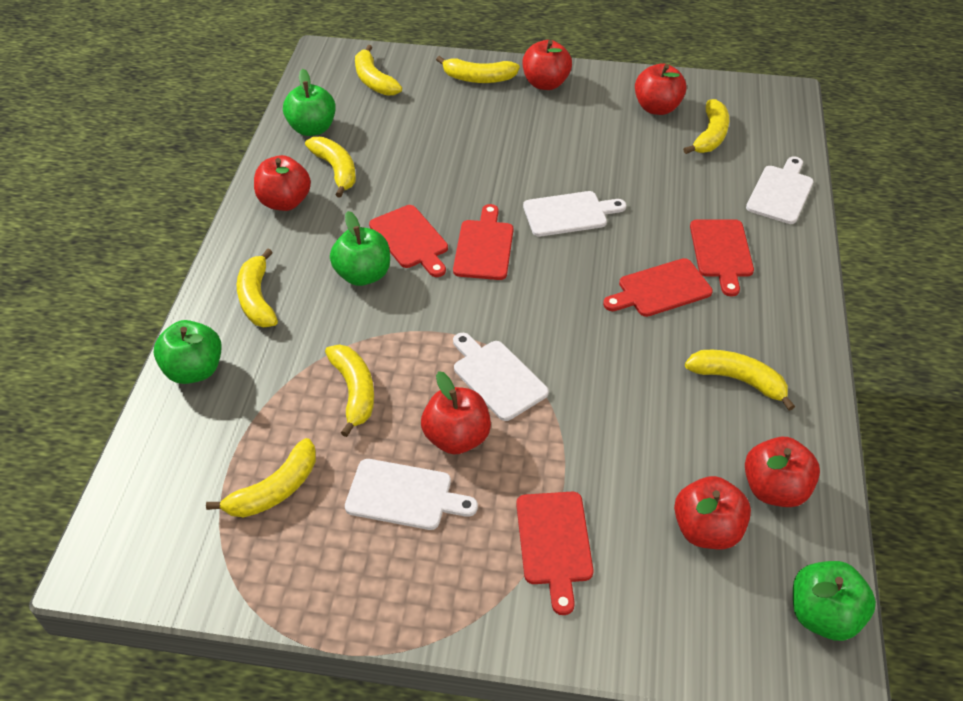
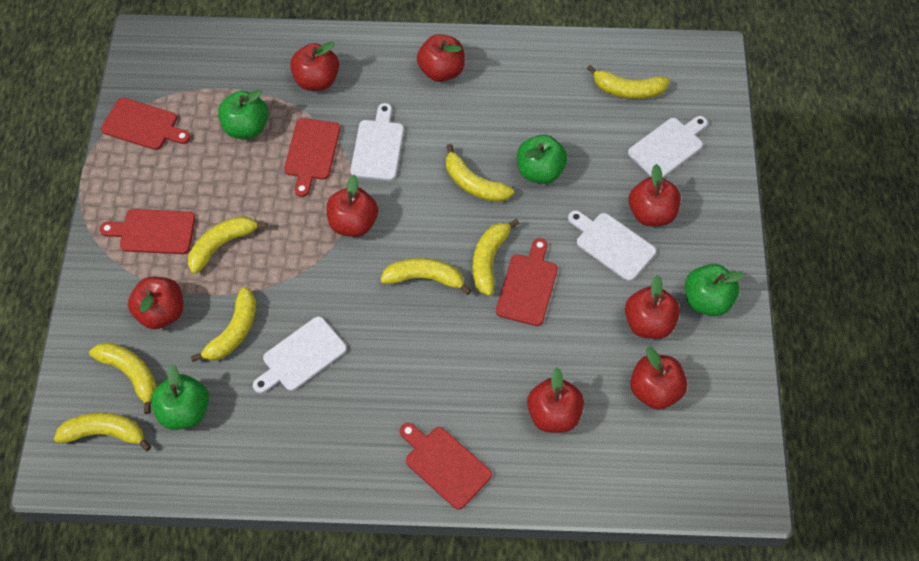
red apple: 6 -> 8

